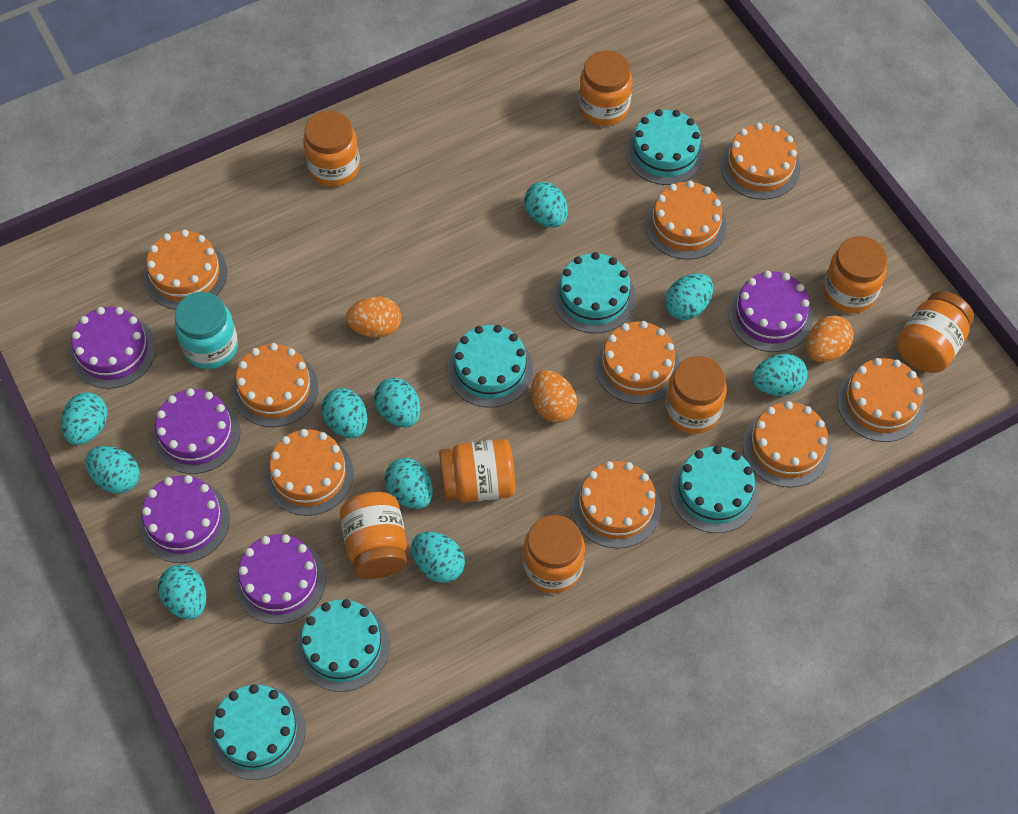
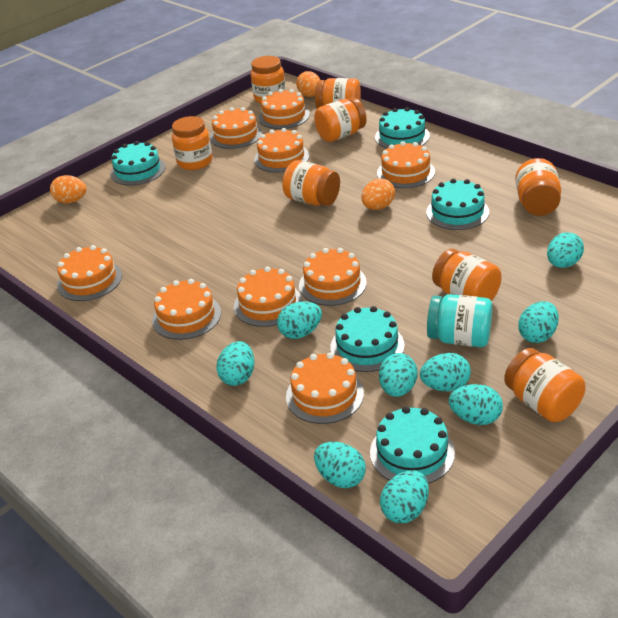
purple cake: 5 -> 0
turquoise cake: 6 -> 5
turquoise egg: 10 -> 9

